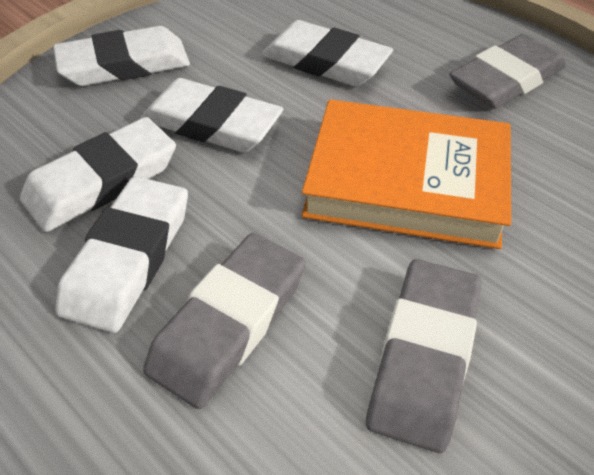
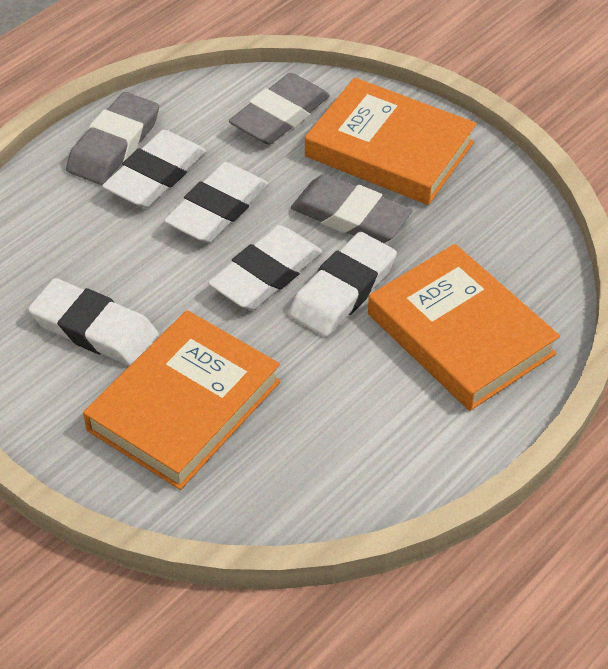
orange book: 1 -> 3

